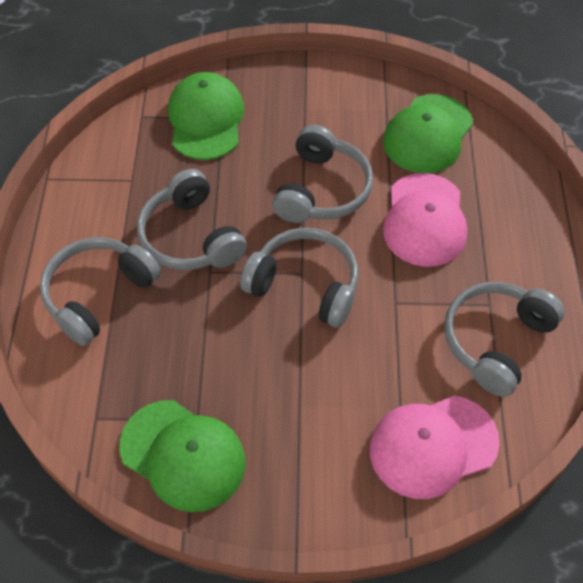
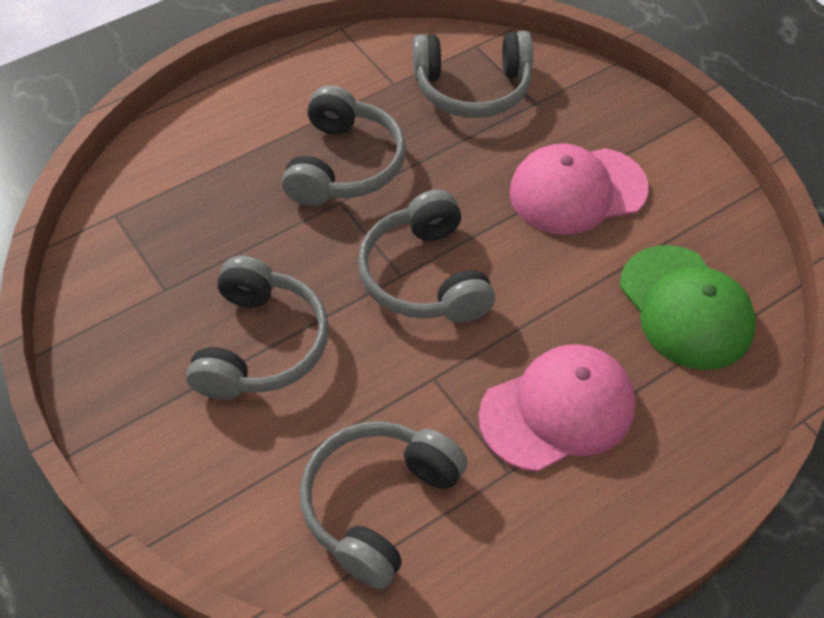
green cap: 3 -> 1

